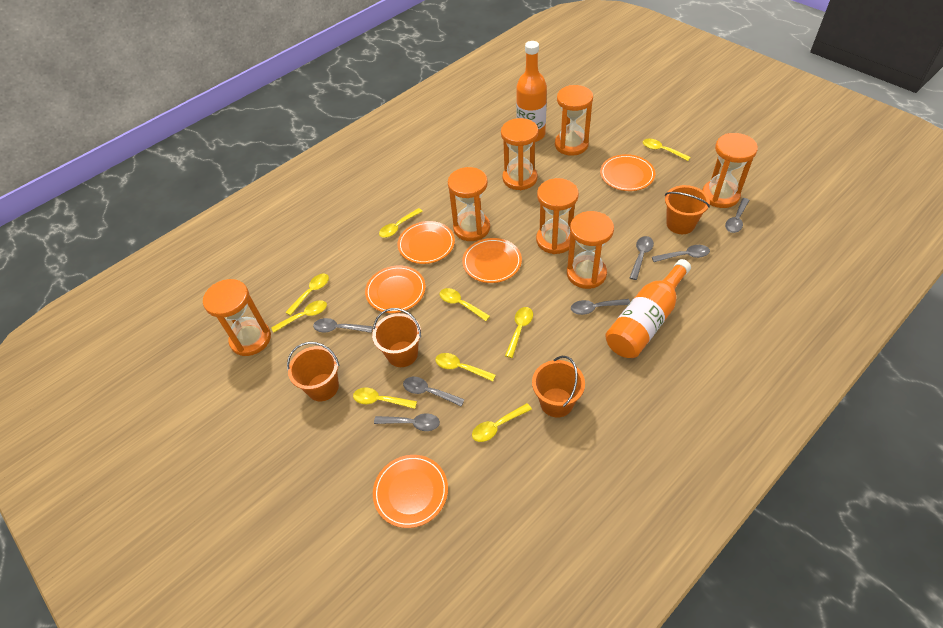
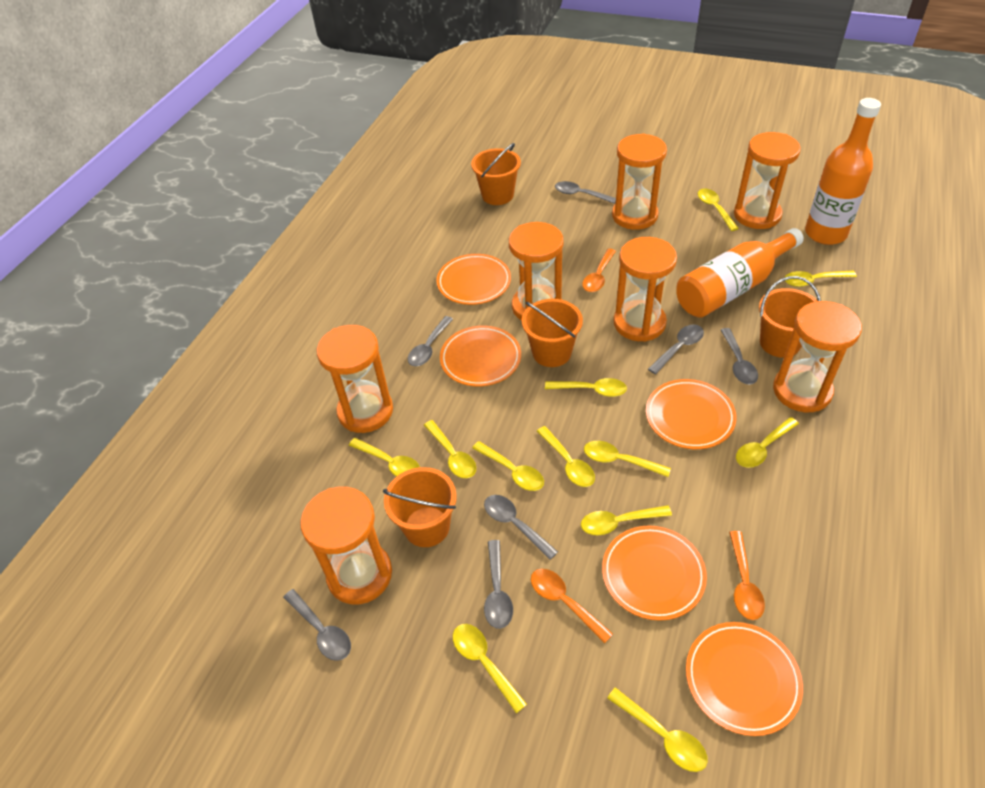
orange spoon: 0 -> 3
yellow spoon: 9 -> 12

